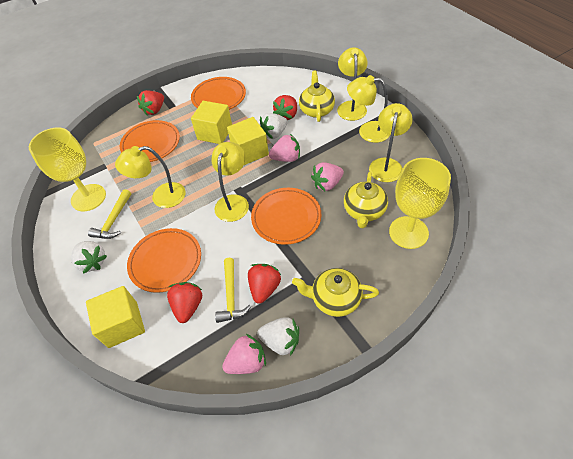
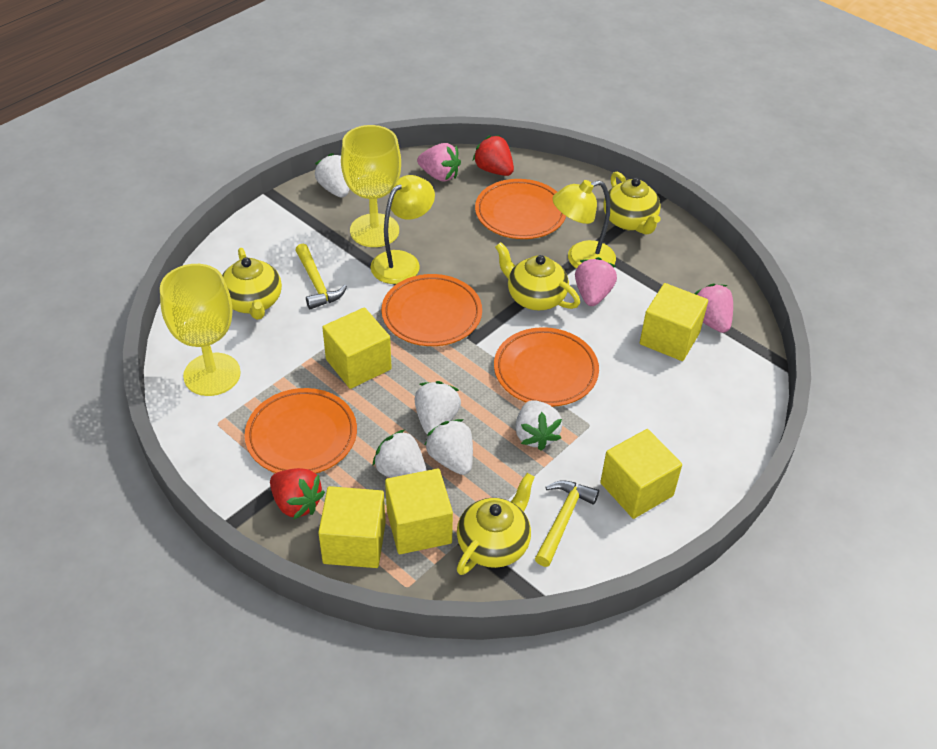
red strawberry: 4 -> 2
white strawberry: 3 -> 5
yellow cube: 3 -> 5
yellow lamp: 5 -> 2
yellow teapot: 3 -> 4

